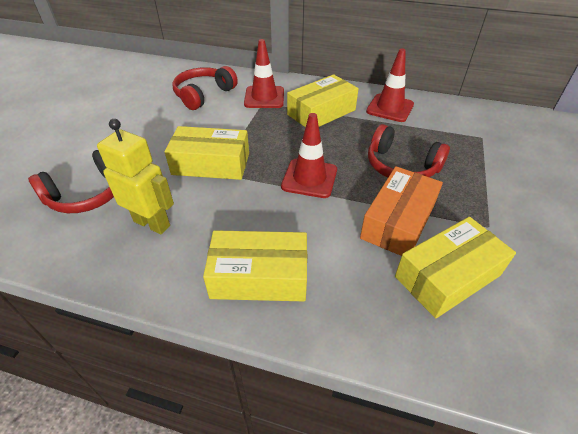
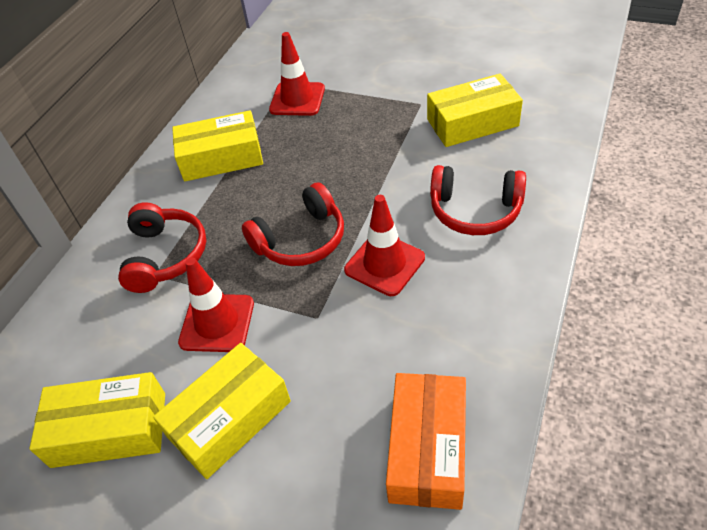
yellow robot: 1 -> 0

